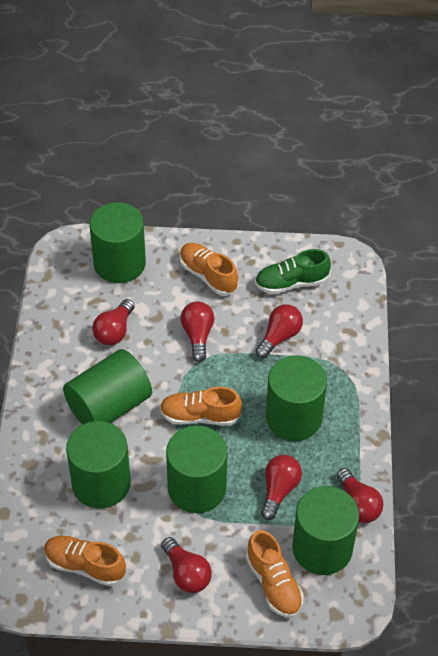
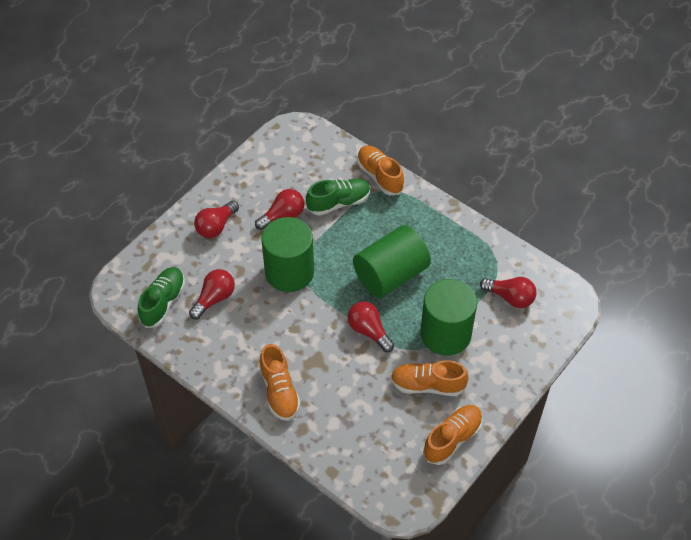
green cylinder: 6 -> 3
green shoe: 1 -> 2
red light bulb: 6 -> 5

